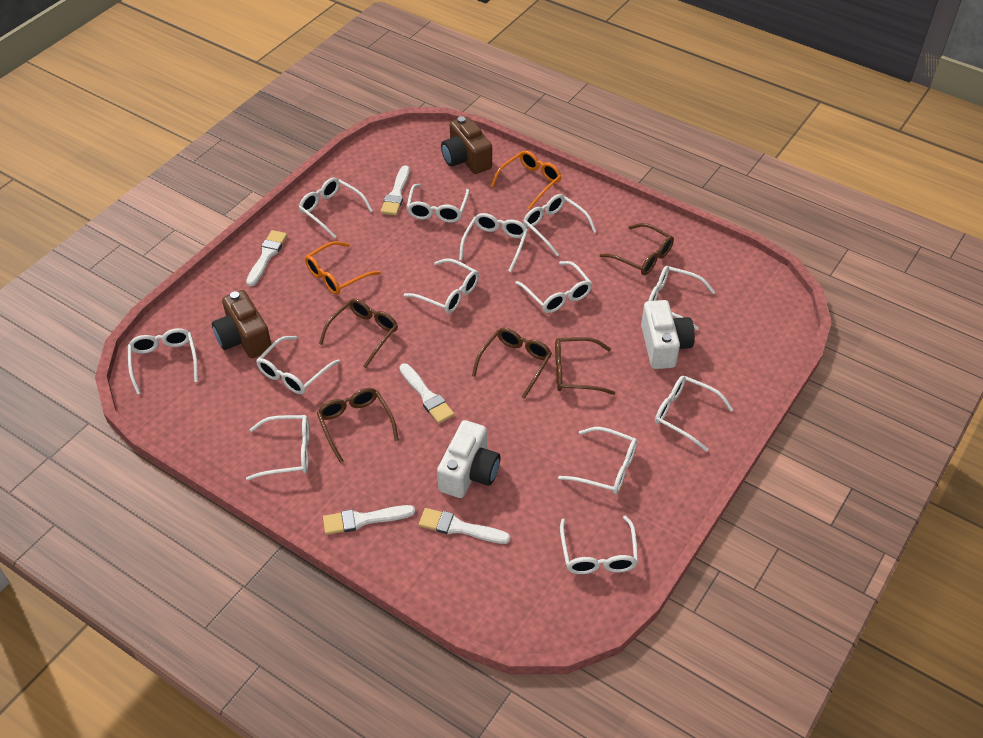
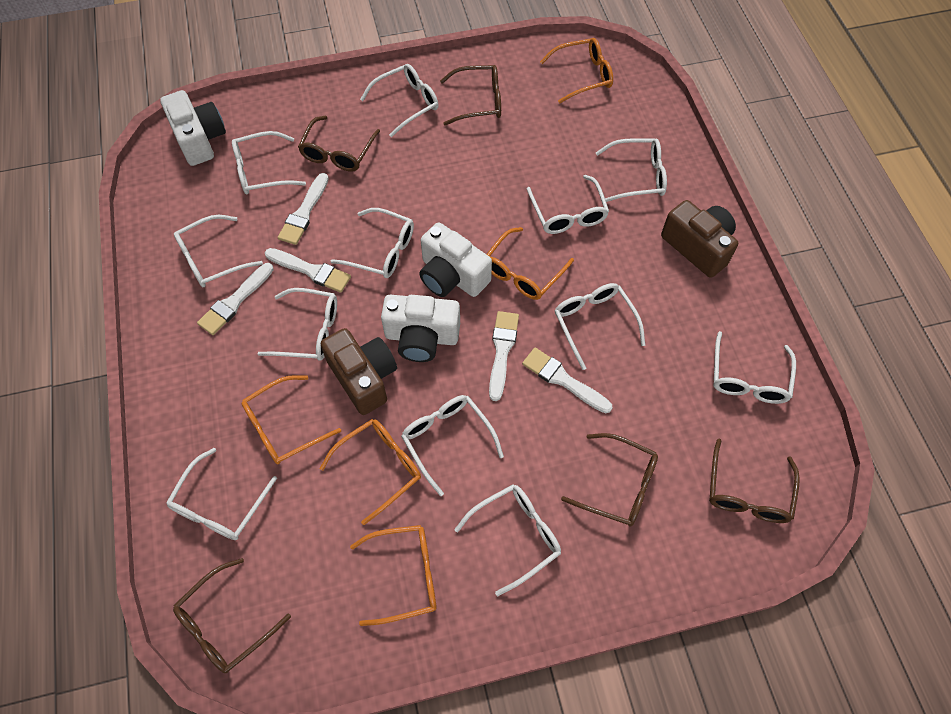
orange glasses: 2 -> 5
white camera: 2 -> 3
white glasses: 13 -> 12

